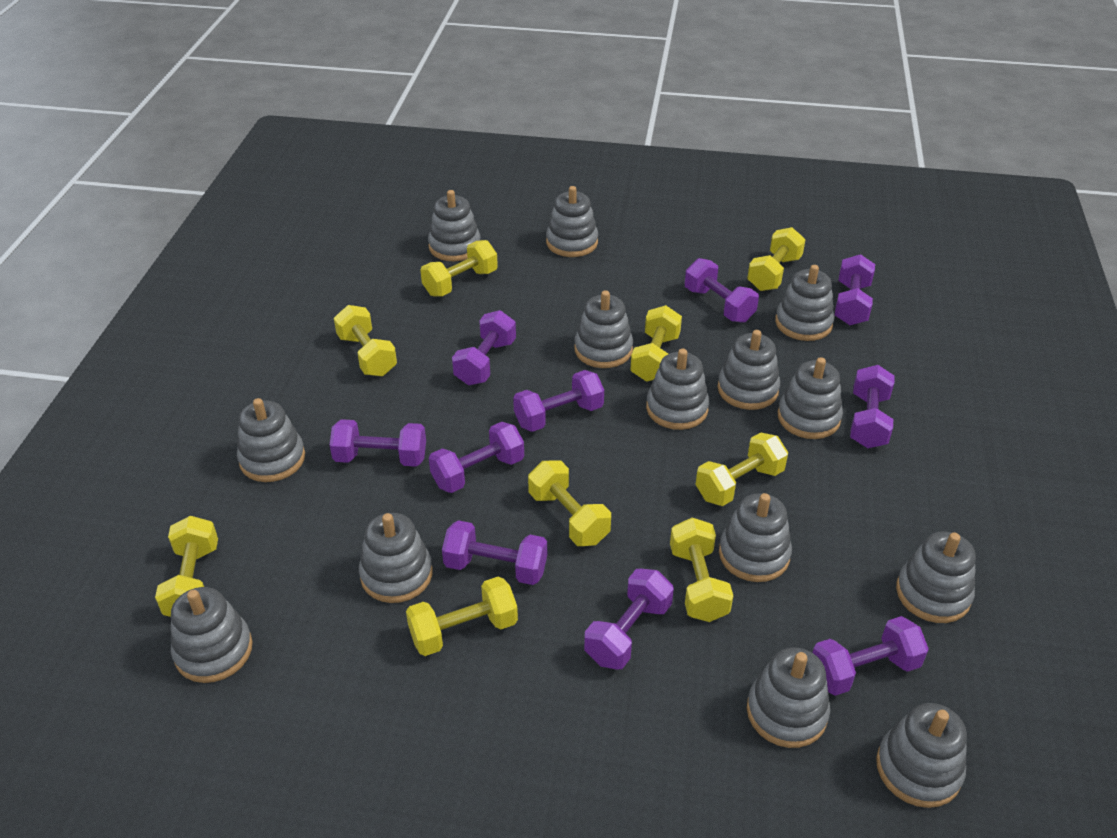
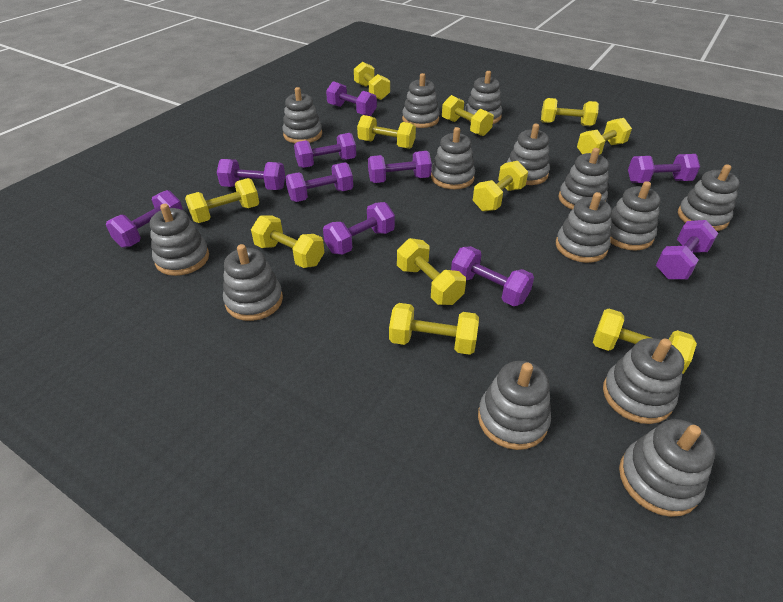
yellow dumbbell: 9 -> 11

